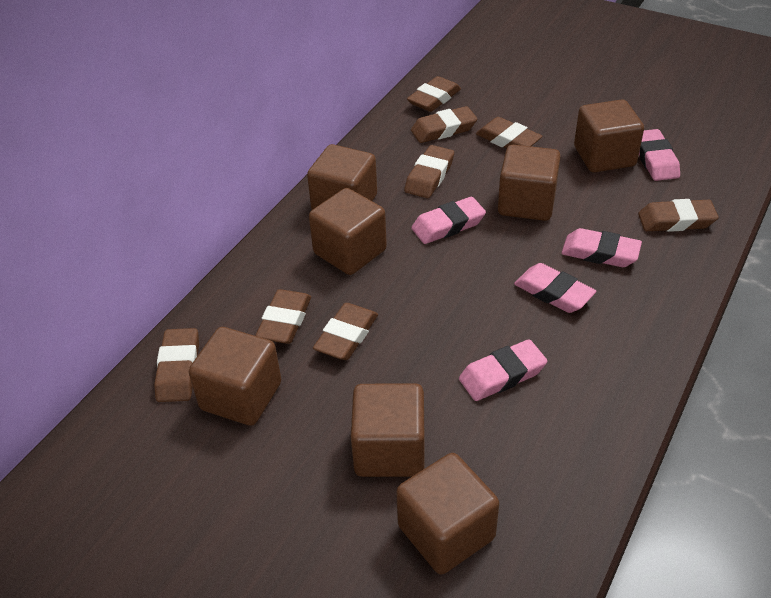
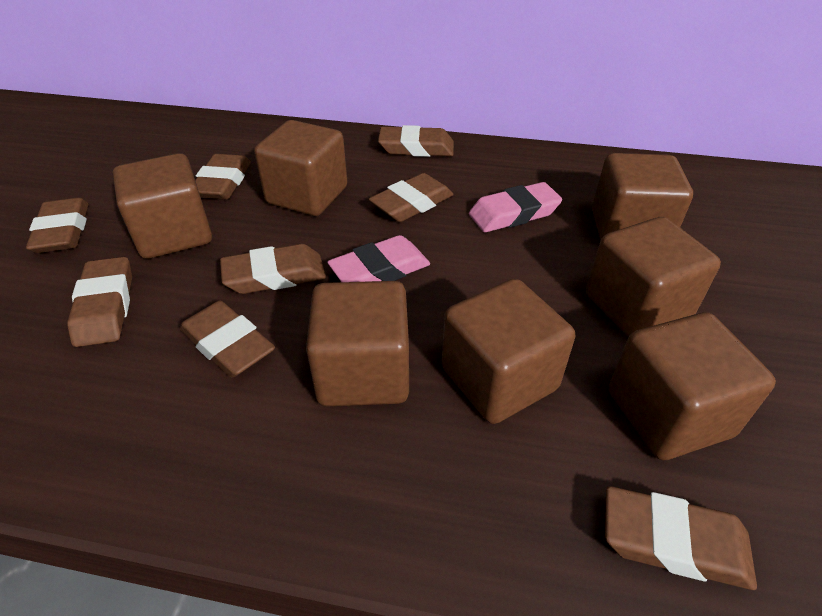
pink eraser: 5 -> 2

